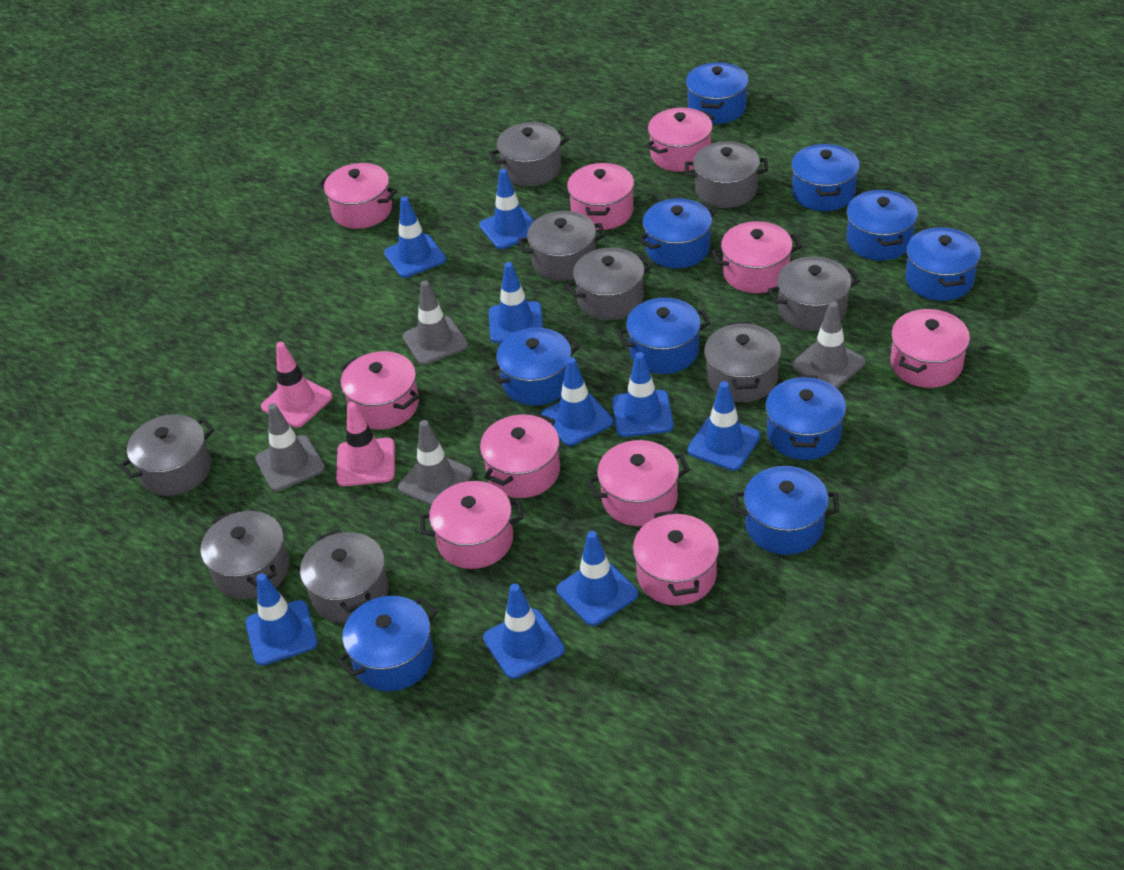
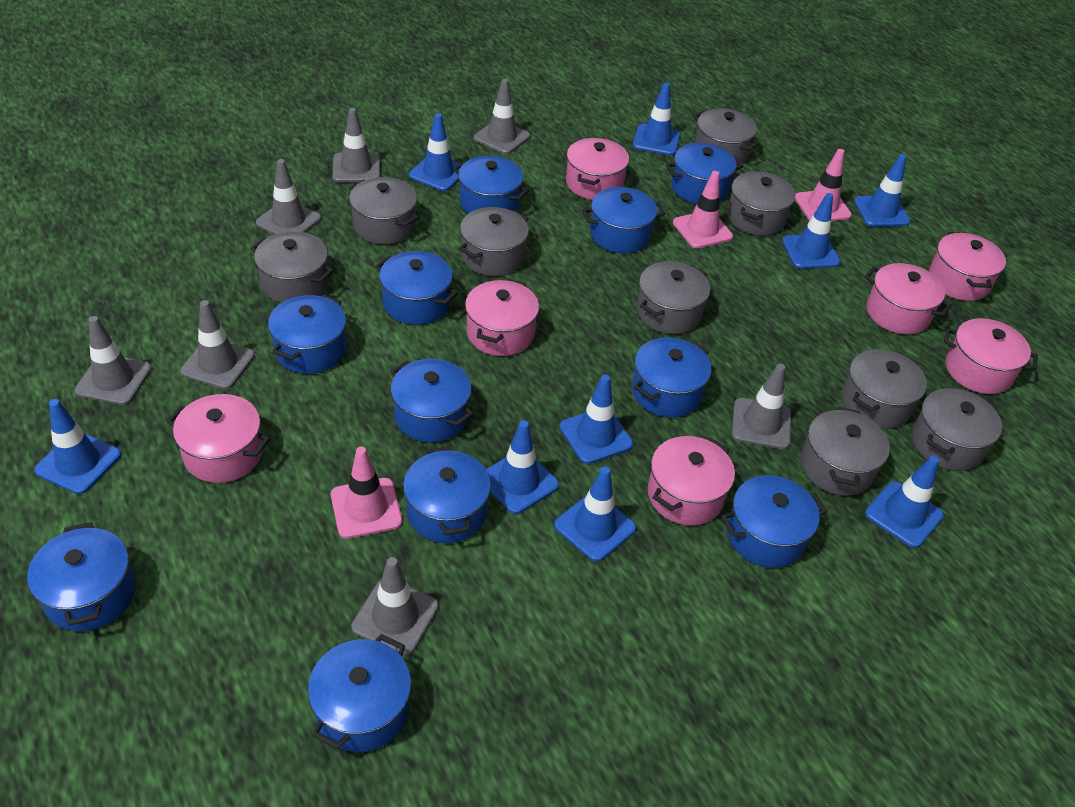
blue pot: 10 -> 11
grey traffic cone: 4 -> 7
pink pot: 10 -> 7
pink traffic cone: 2 -> 3

